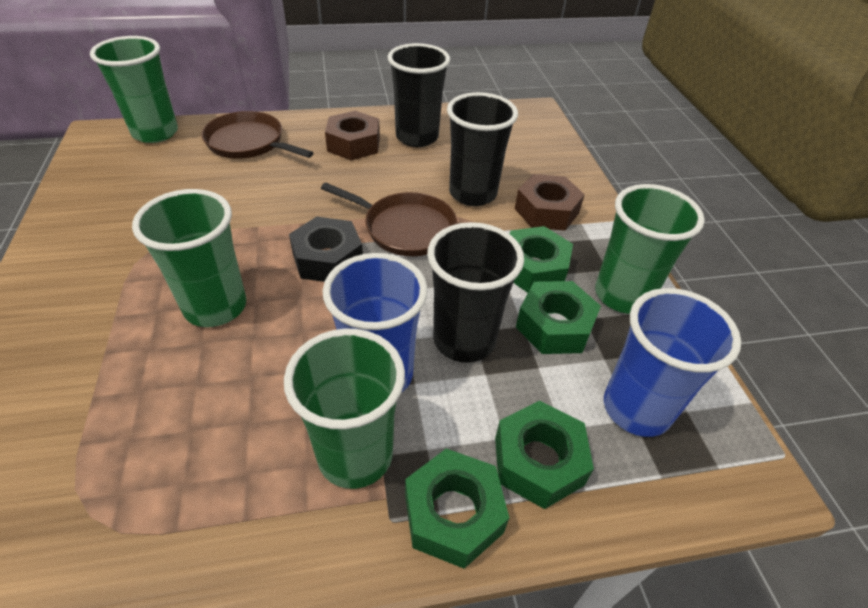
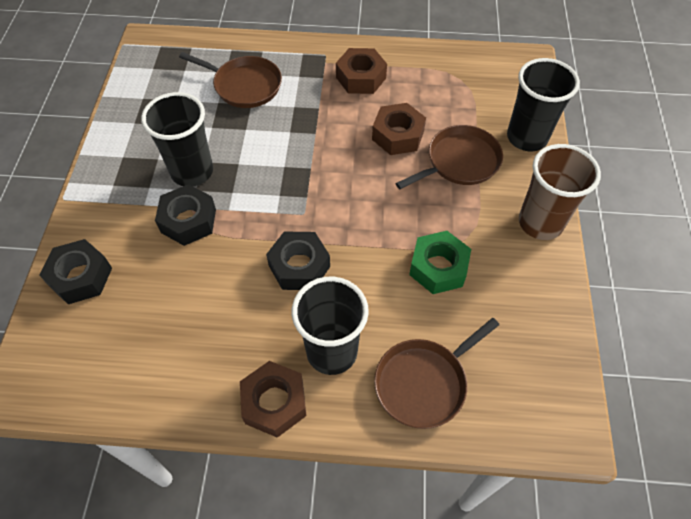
black nut: 1 -> 3
blue cup: 2 -> 0
brown cup: 0 -> 1
brown nut: 2 -> 3
brown pan: 2 -> 3
green cup: 4 -> 0
green nut: 4 -> 1

